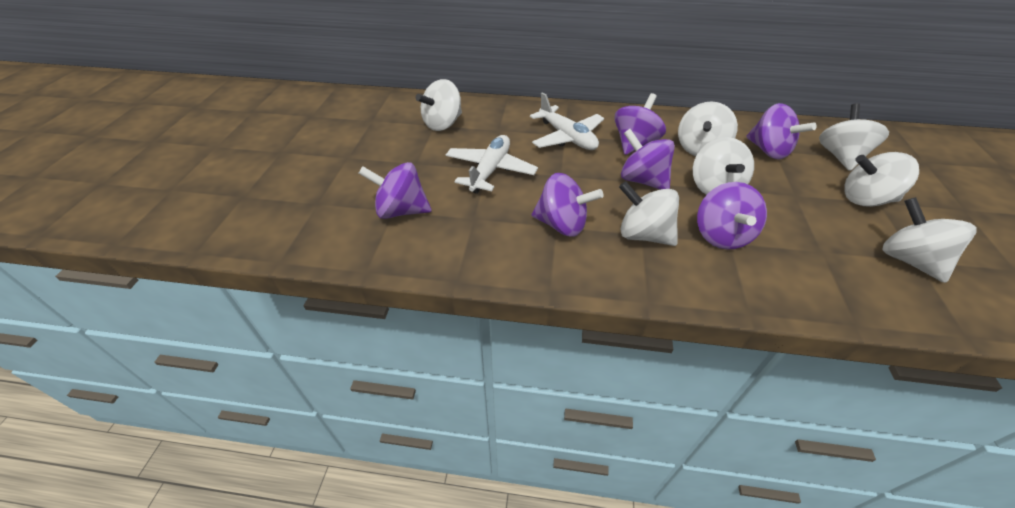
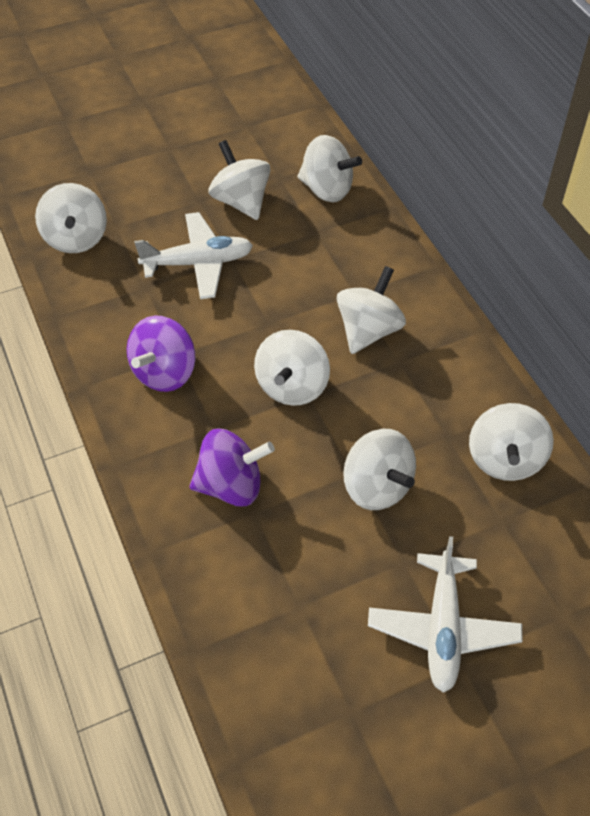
purple spinning top: 6 -> 2

